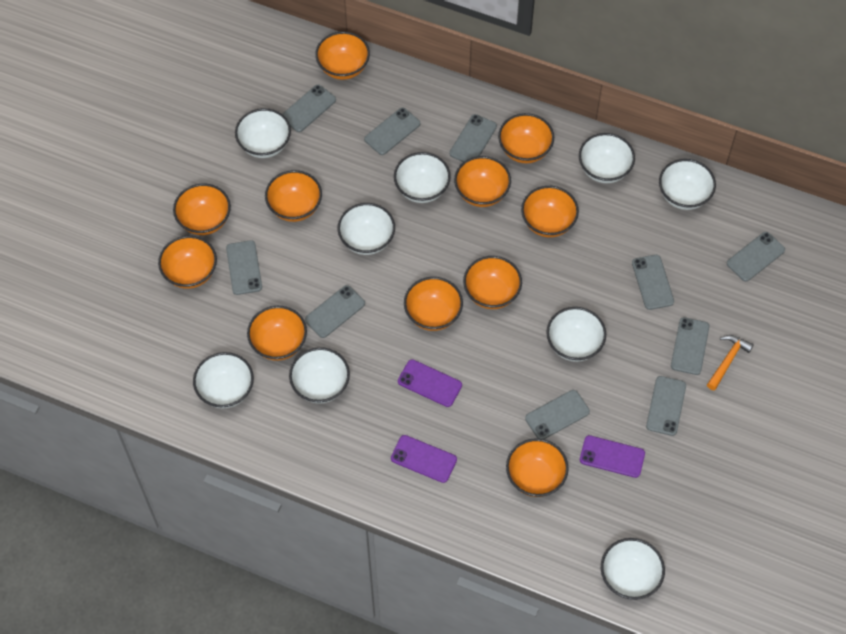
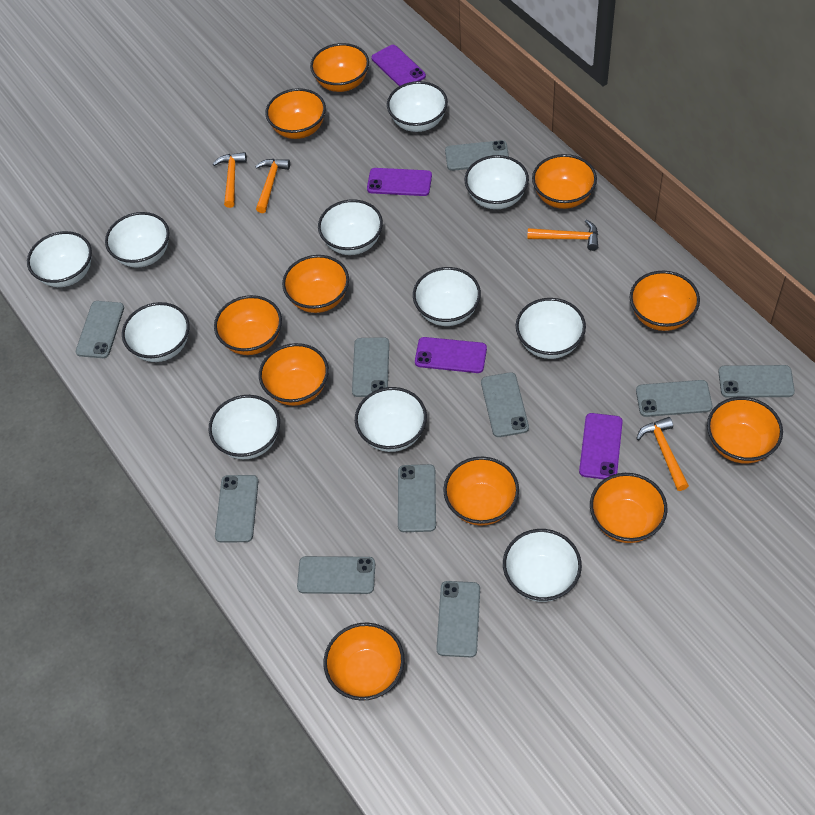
orange hammer: 1 -> 4
purple phone: 3 -> 4
white bowl: 9 -> 11

